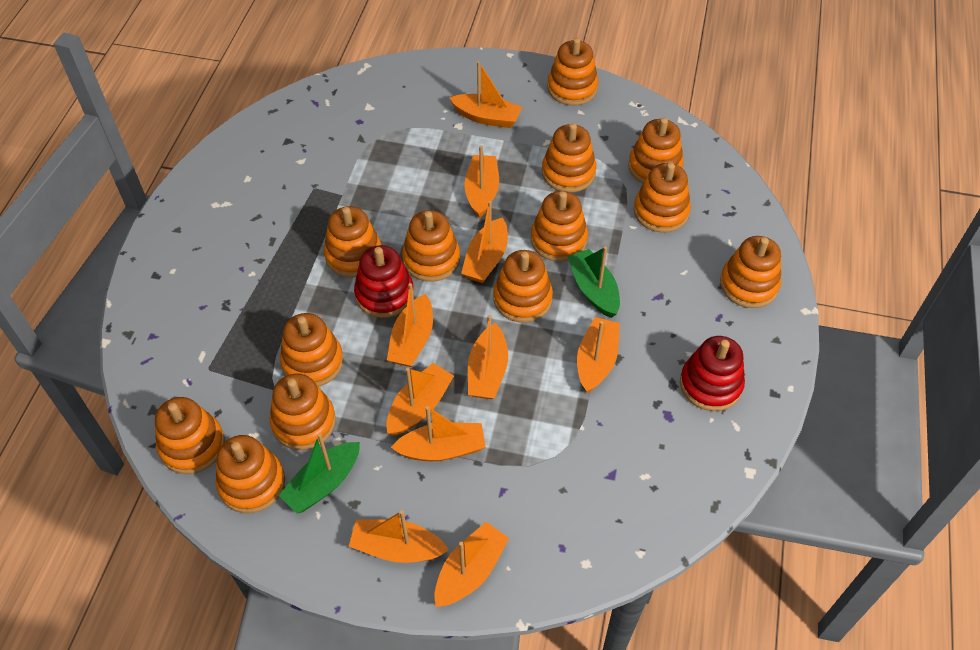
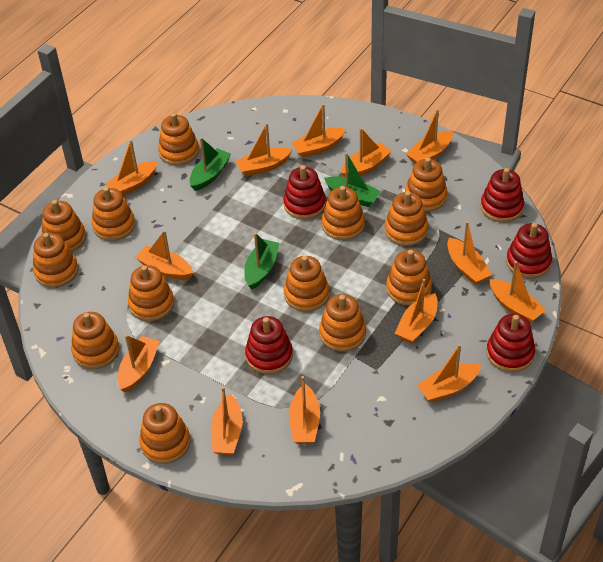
green boat: 2 -> 3
orange boat: 10 -> 13
red stacking toy: 2 -> 5

